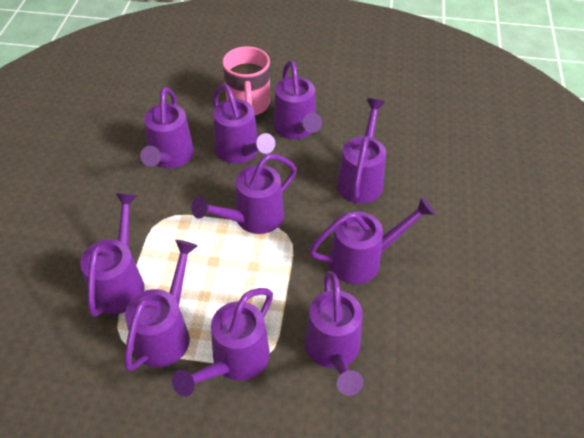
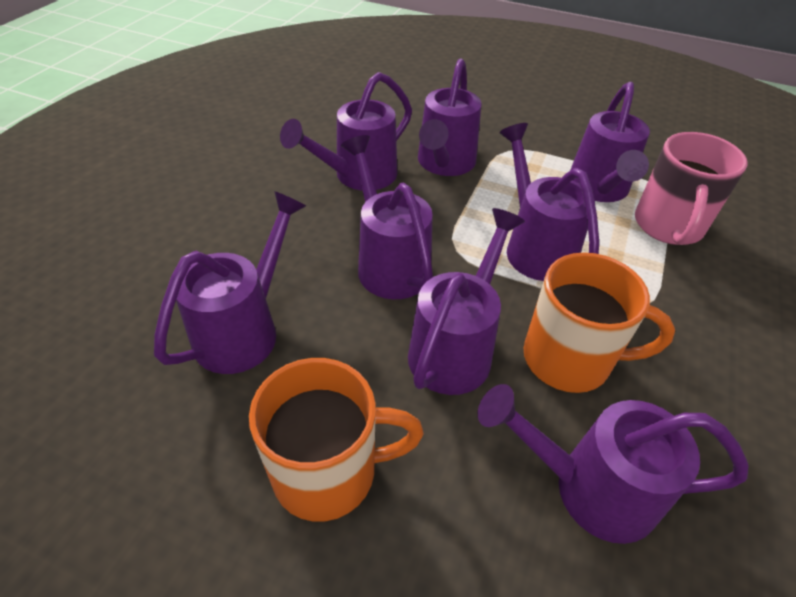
orange mug: 0 -> 2
purple watering can: 10 -> 8

